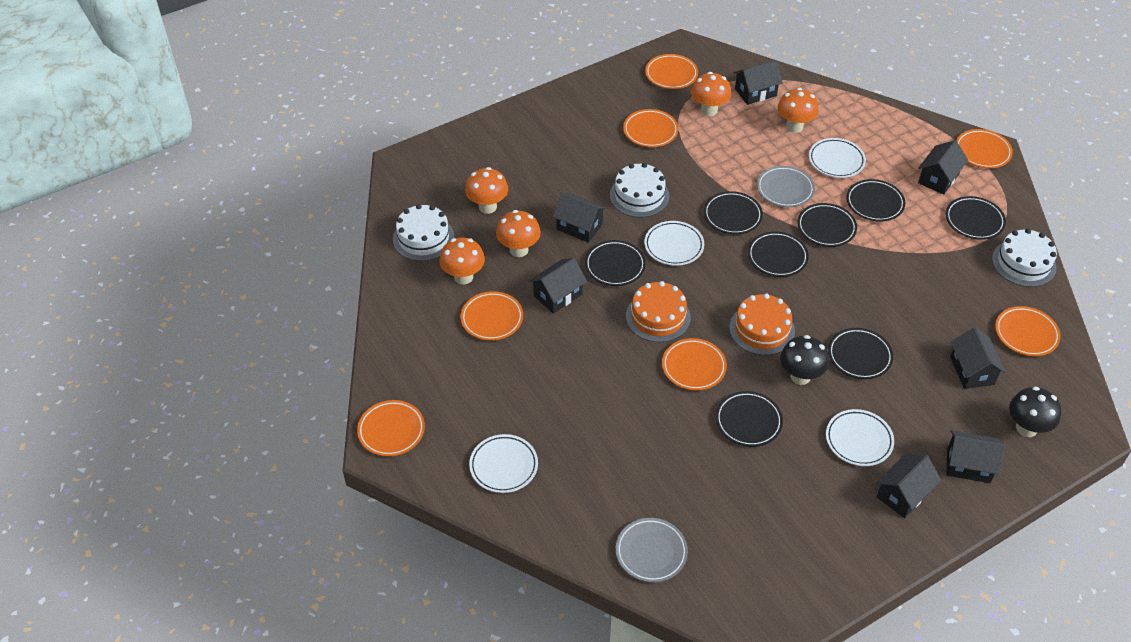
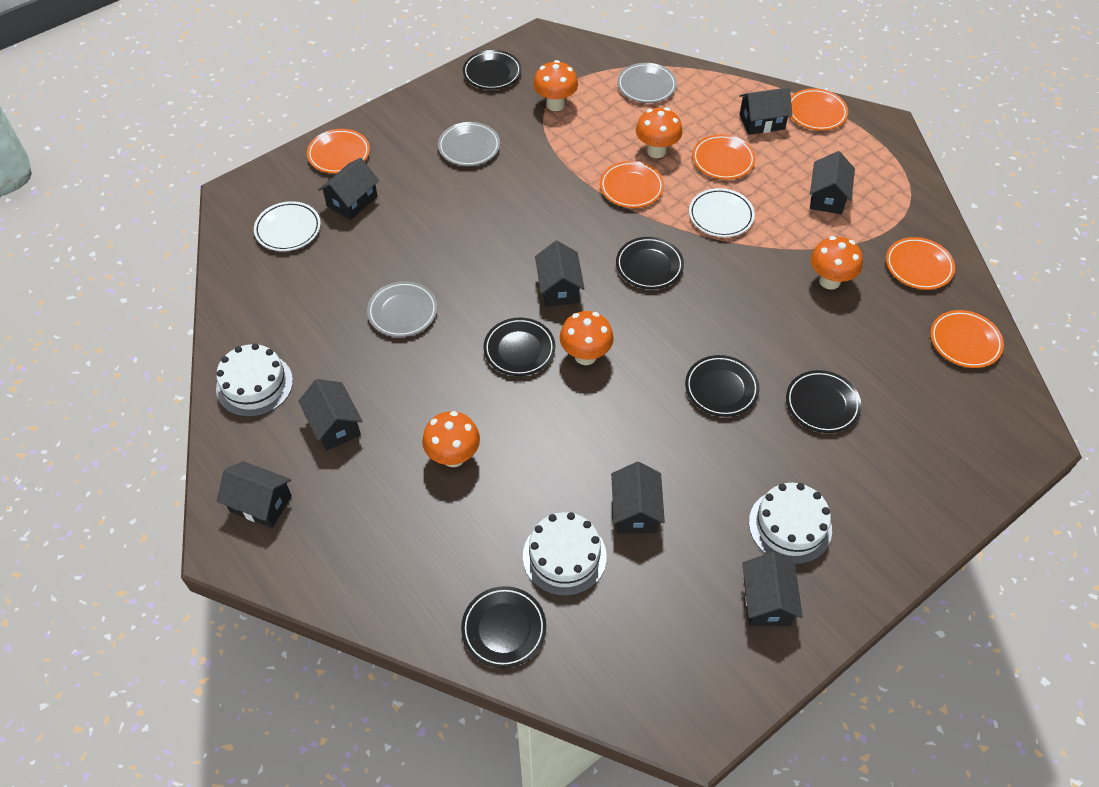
black house: 7 -> 8
black mushroom: 2 -> 0
black plate: 8 -> 6
grey plate: 2 -> 3
orange cake: 2 -> 0
orange plate: 7 -> 6
white plate: 4 -> 2

